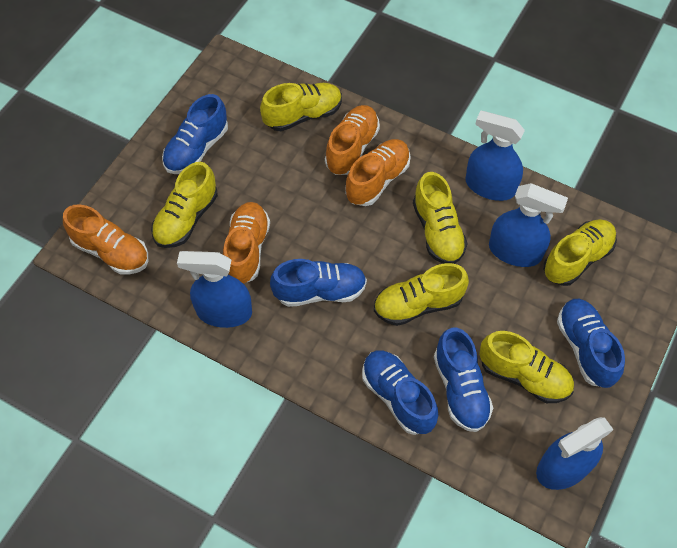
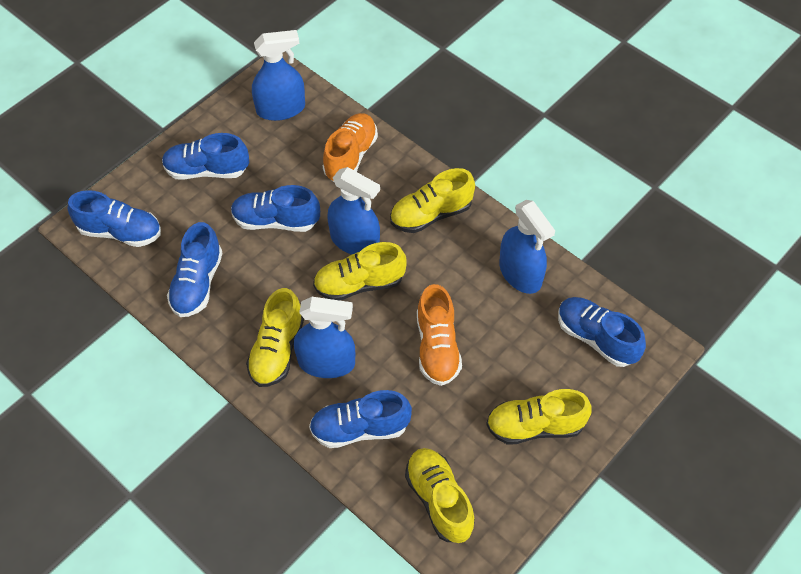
blue shoe: 5 -> 6
orange shoe: 4 -> 2
yellow shoe: 6 -> 5

